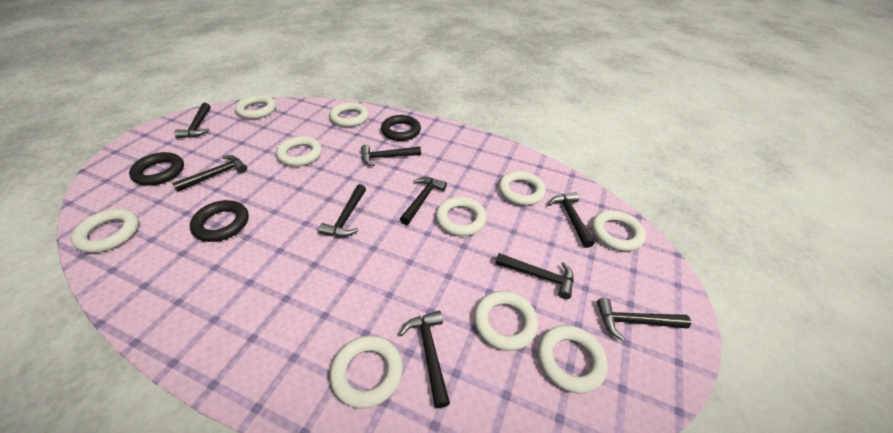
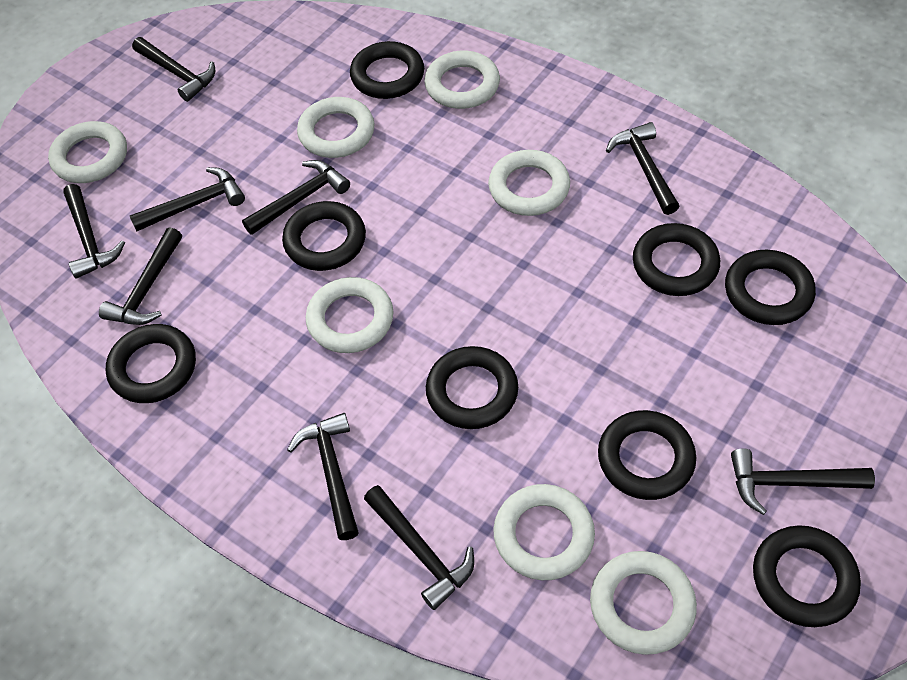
black ring: 3 -> 8
white ring: 10 -> 7

